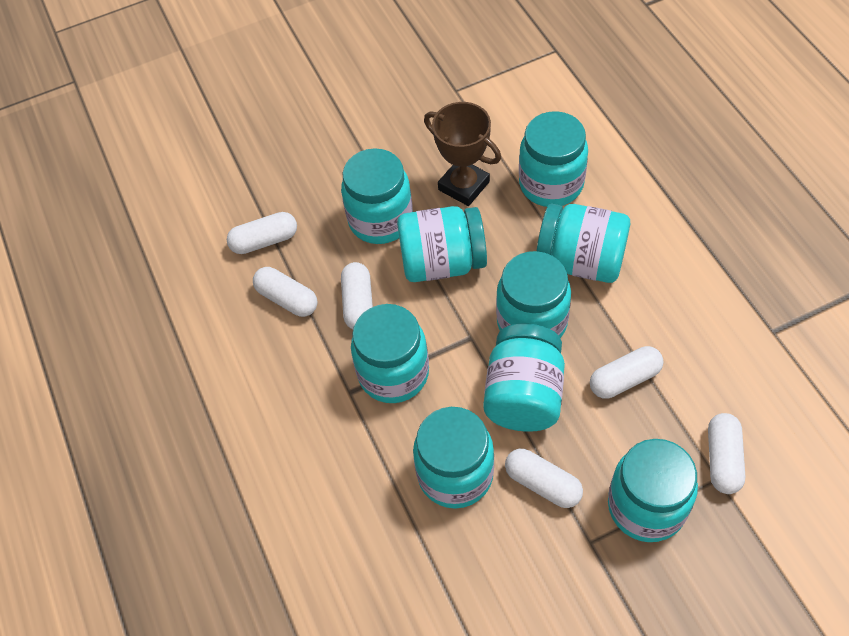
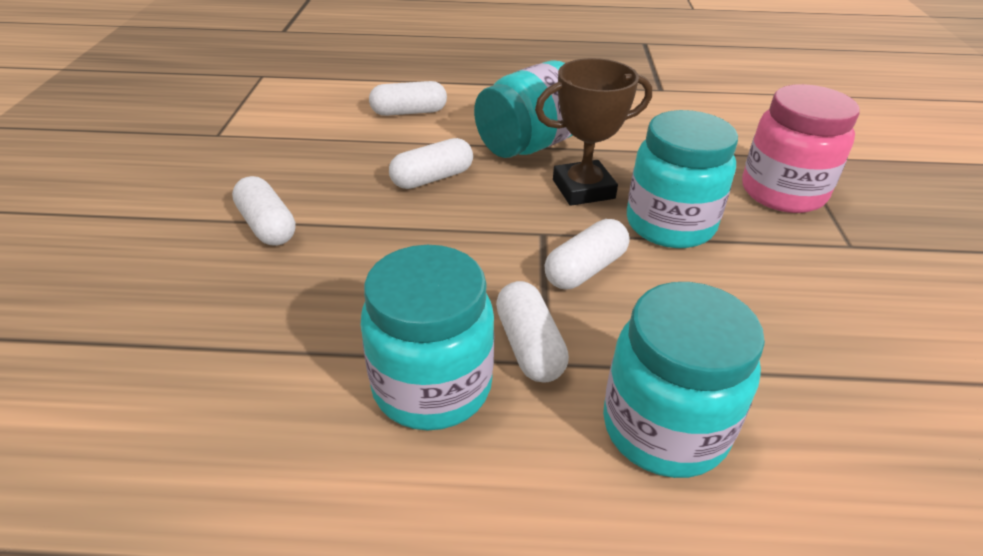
pink jar: 0 -> 1
turquoise jar: 9 -> 4
white capsule: 6 -> 5

